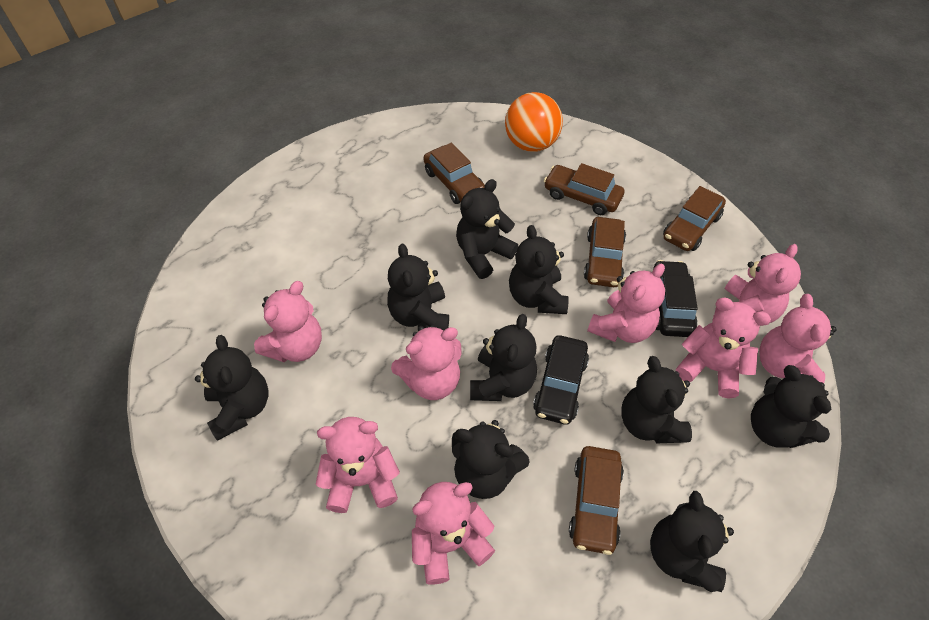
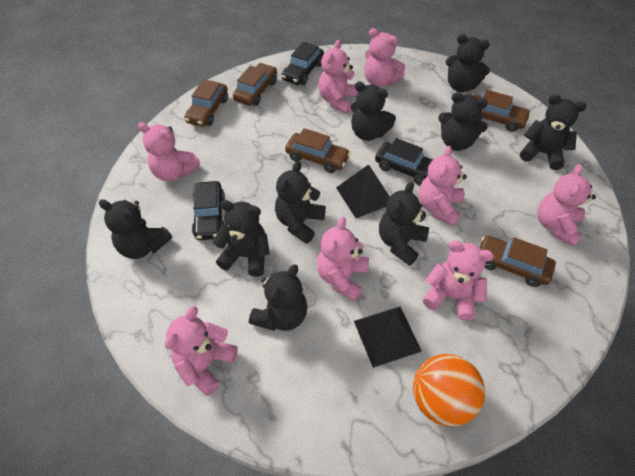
black car: 2 -> 3
black pyramid: 0 -> 2

